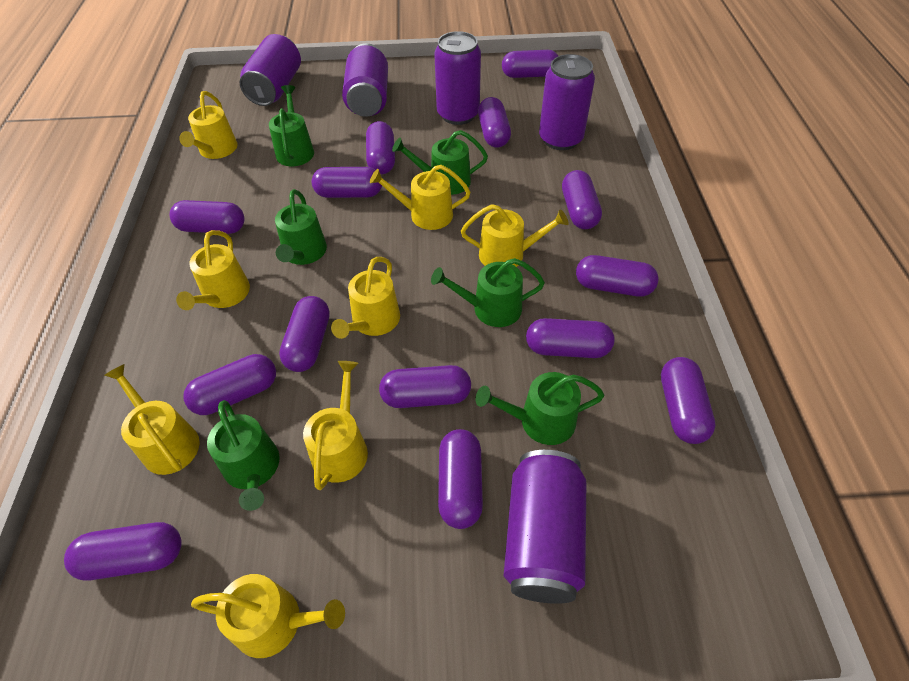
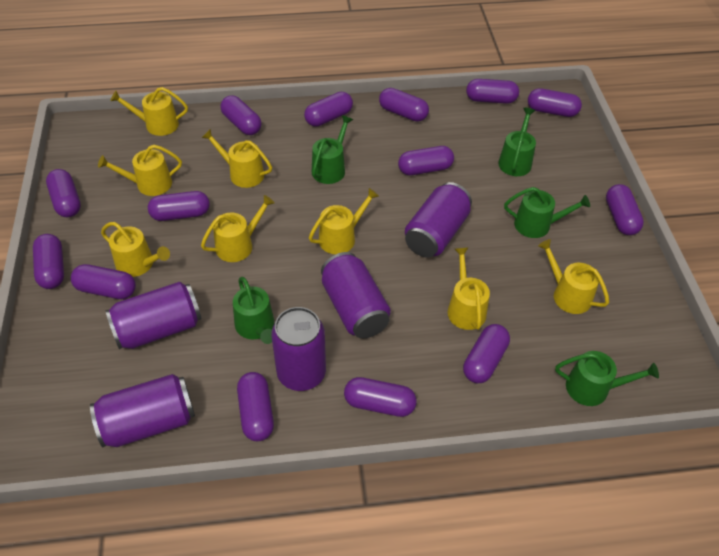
green watering can: 6 -> 5

